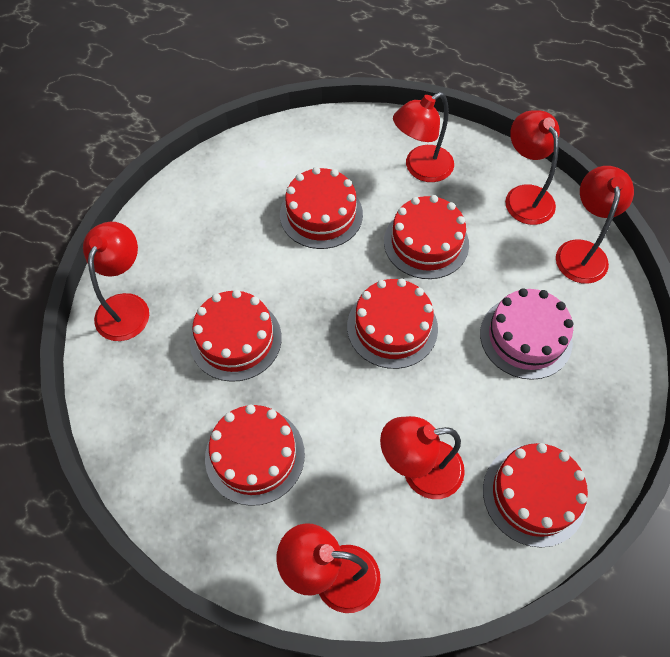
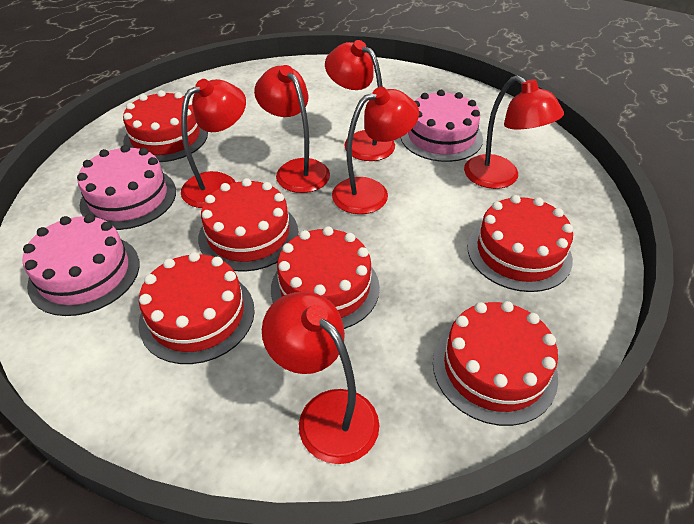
pink cake: 1 -> 3

